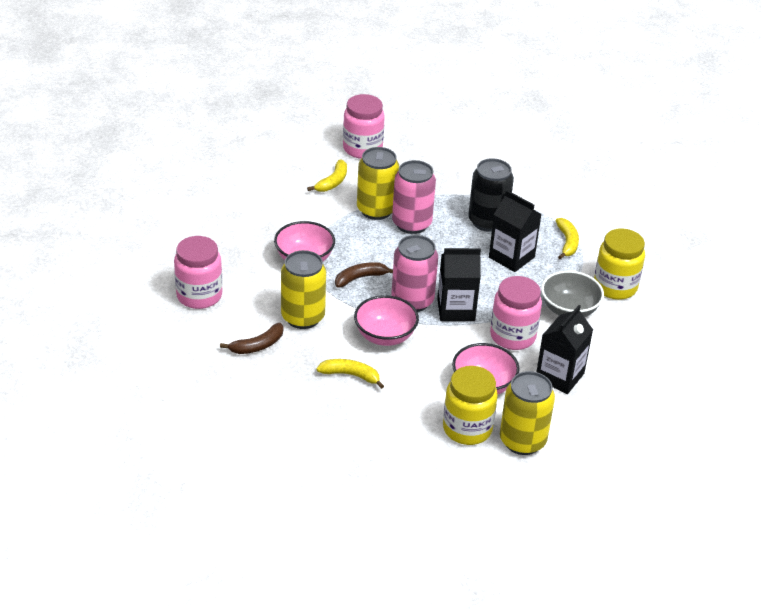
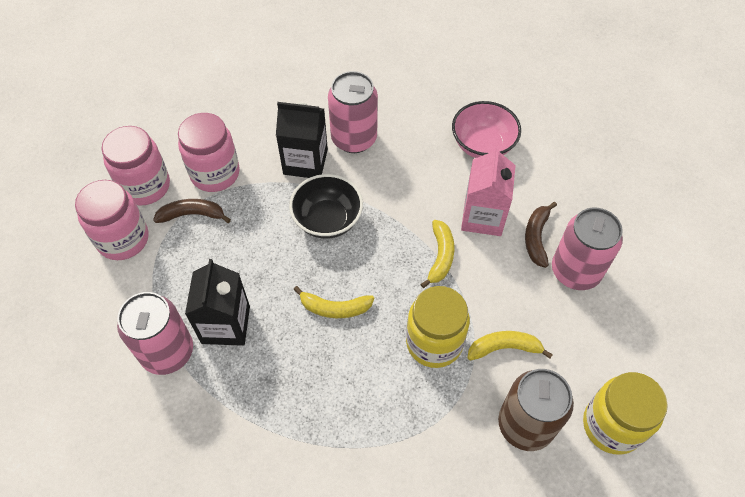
black bowl: 0 -> 1
black can: 1 -> 0
black carton: 3 -> 2
brown can: 0 -> 1
grey bowl: 1 -> 0
pink bowl: 3 -> 1
pink can: 2 -> 3
pink carton: 0 -> 1
yellow can: 3 -> 0

